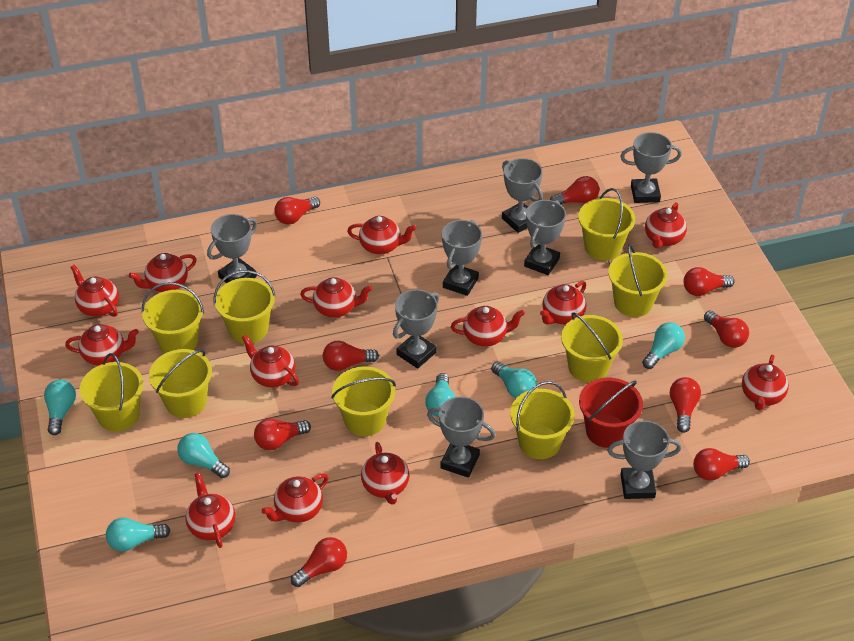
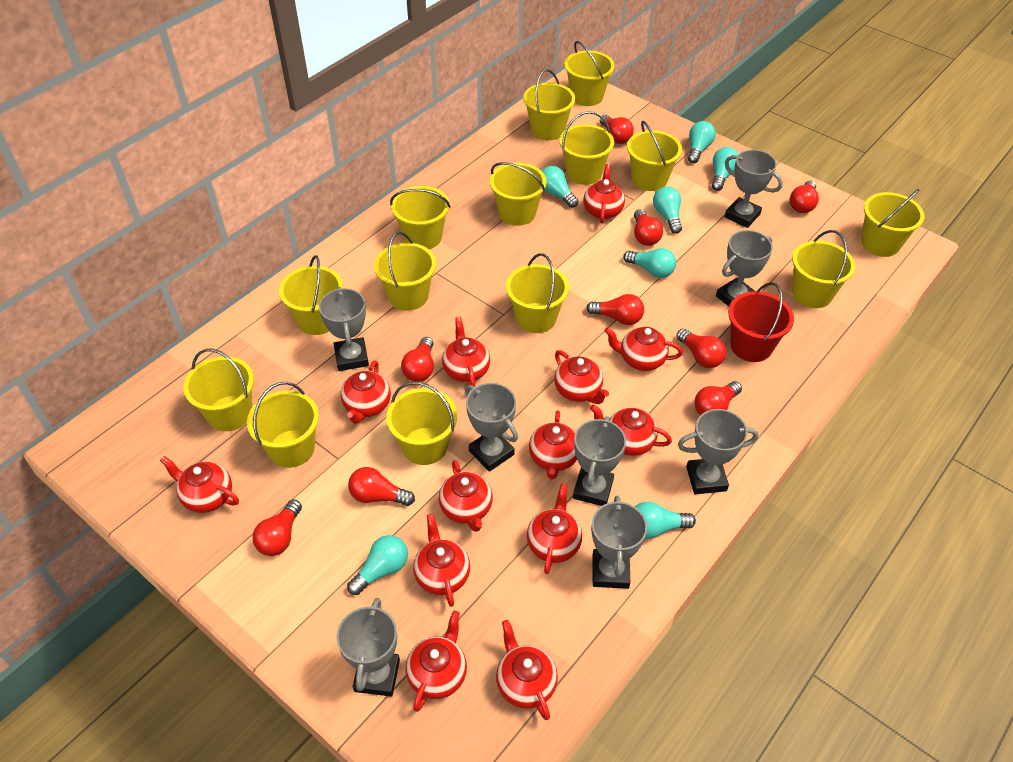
turquoise light bulb: 6 -> 7
yellow bucket: 9 -> 14

